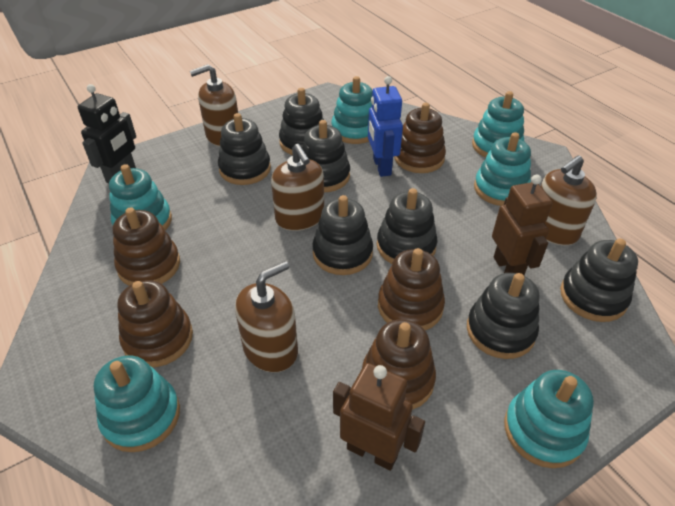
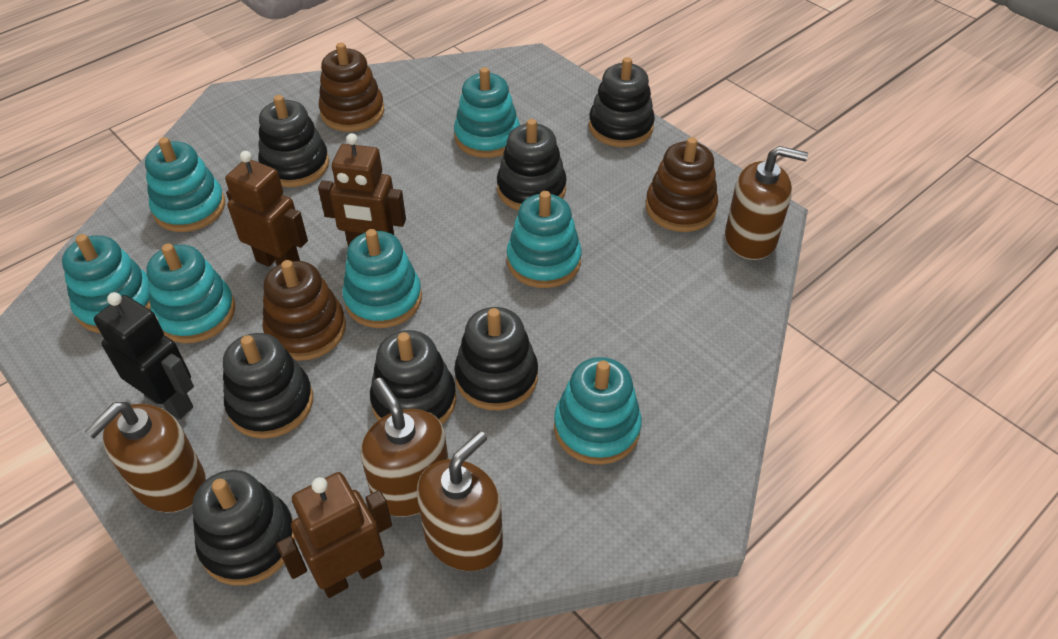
blue robot: 1 -> 0
brown robot: 2 -> 3
brown stacking toy: 5 -> 3
turquoise stacking toy: 6 -> 7

